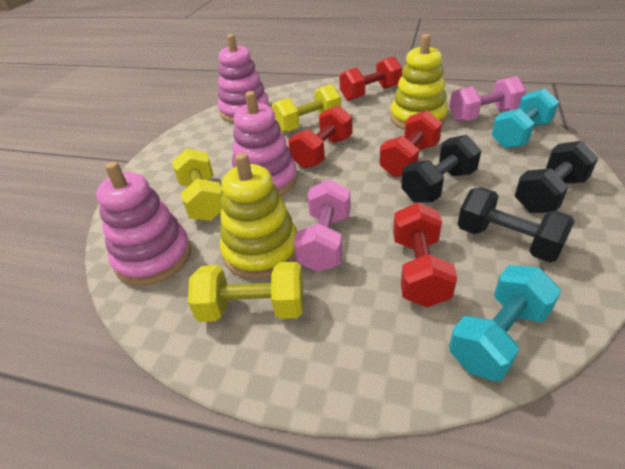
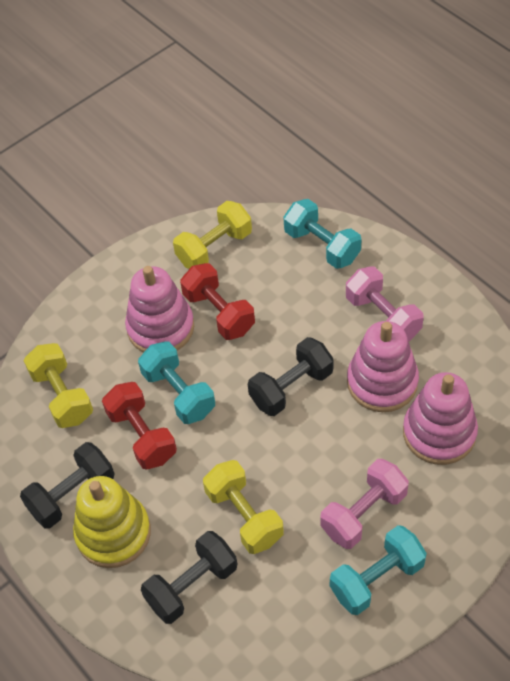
red dumbbell: 4 -> 2
turquoise dumbbell: 2 -> 3
yellow stacking toy: 2 -> 1

